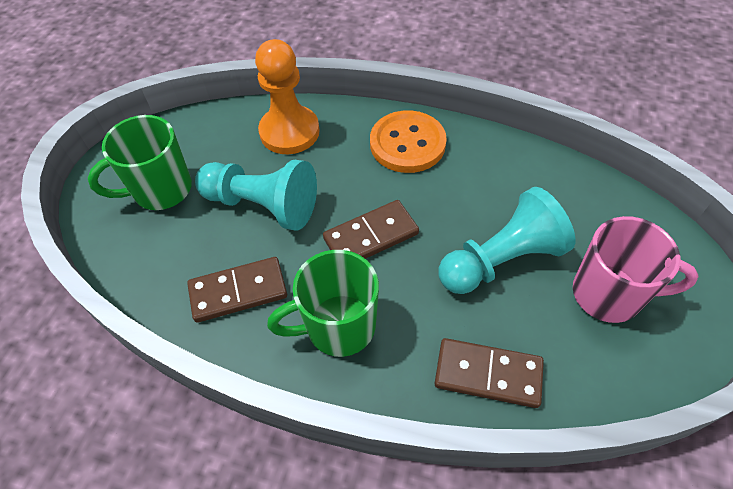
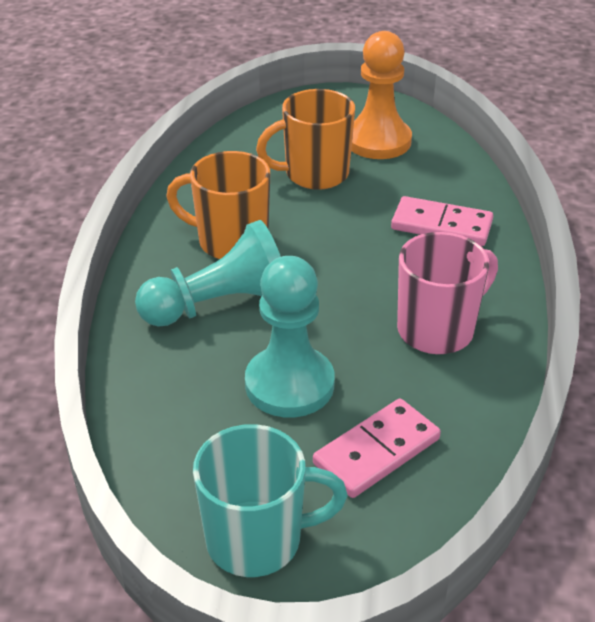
brown domino: 3 -> 0
green mug: 2 -> 0
orange button: 1 -> 0
orange mug: 0 -> 2
pink domino: 0 -> 2
turquoise mug: 0 -> 1

